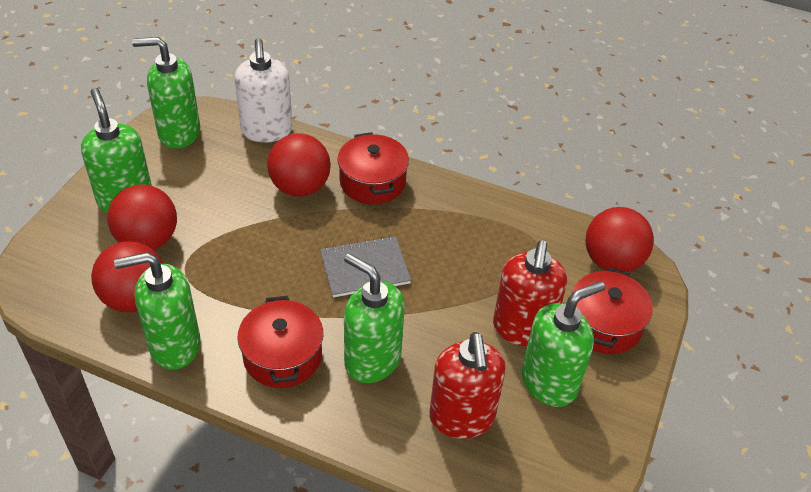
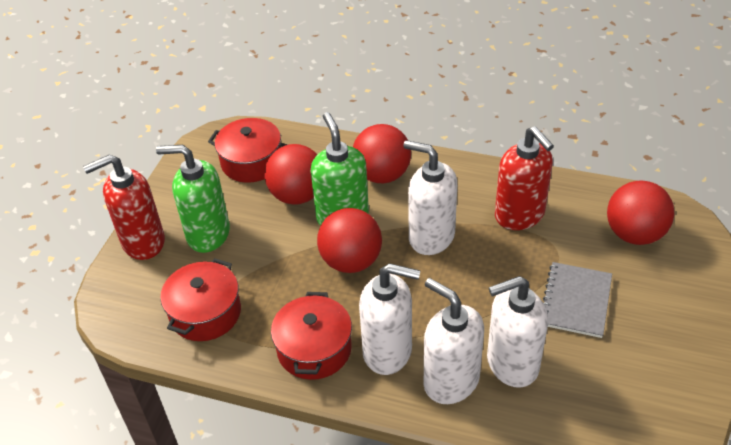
green soap dispenser: 5 -> 2
white soap dispenser: 1 -> 4

